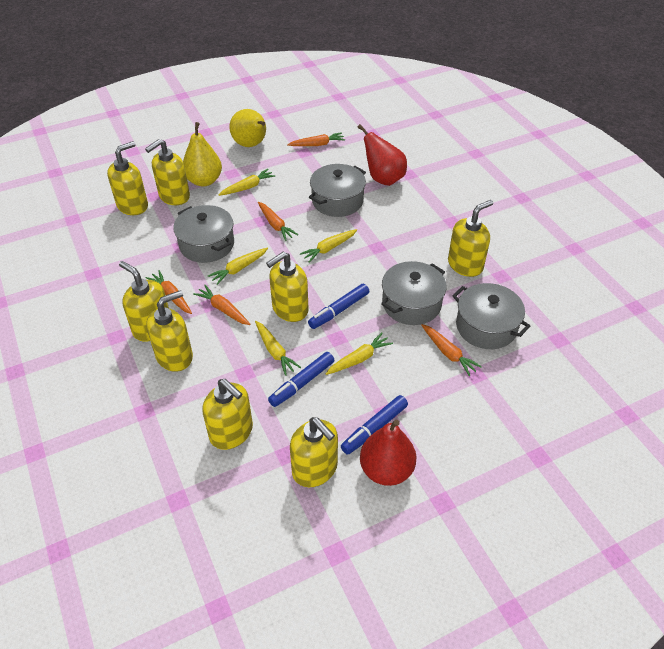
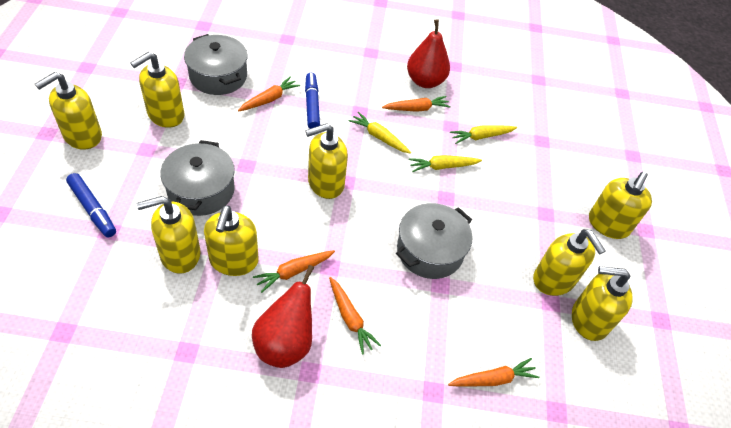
blue marker: 3 -> 2
grey pot: 4 -> 3
yellow carrot: 5 -> 3
yellow pear: 2 -> 0

